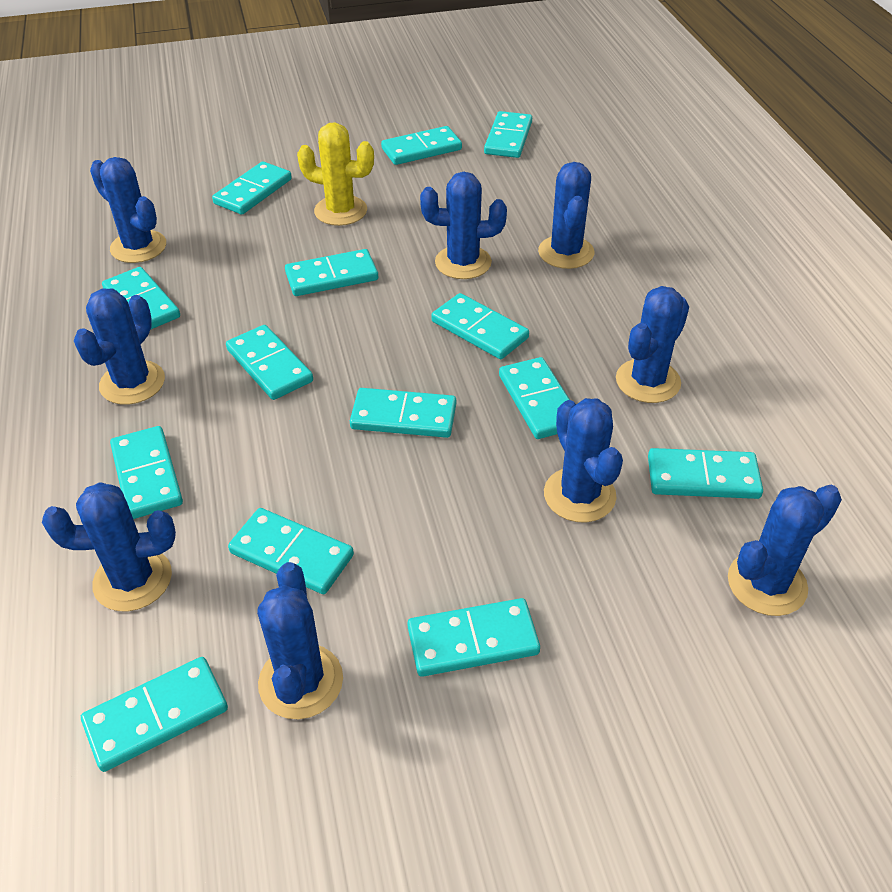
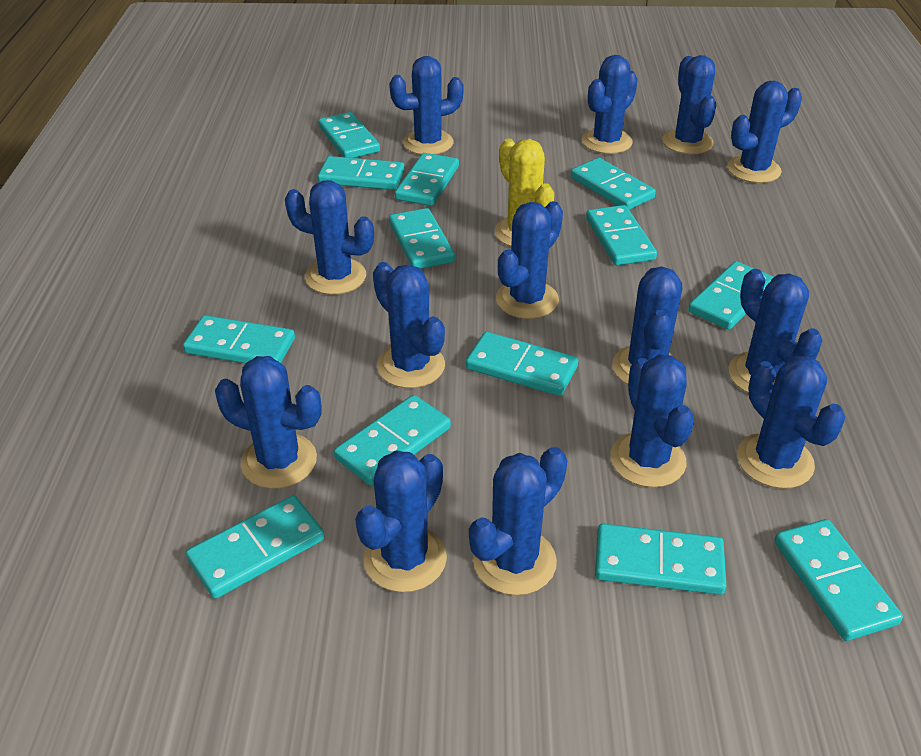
blue cactus: 9 -> 14
turquoise domino: 14 -> 13

